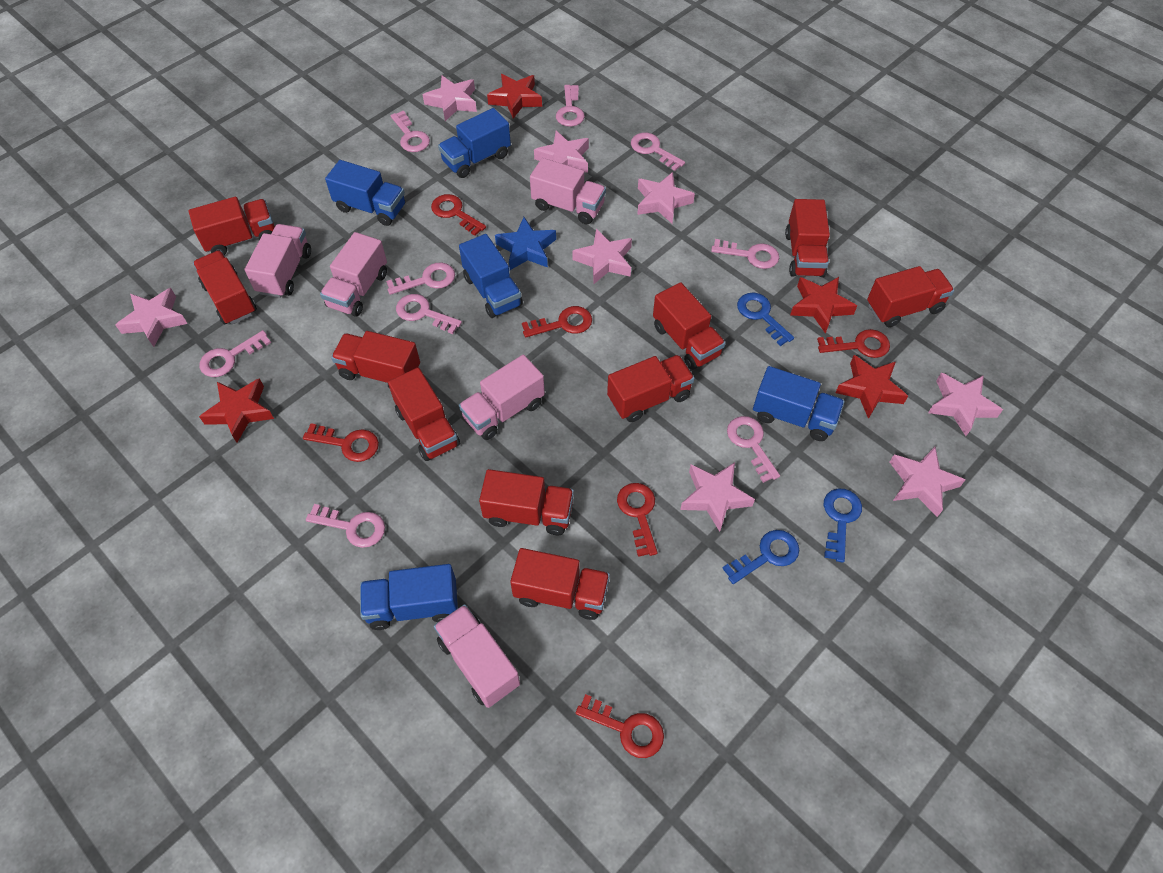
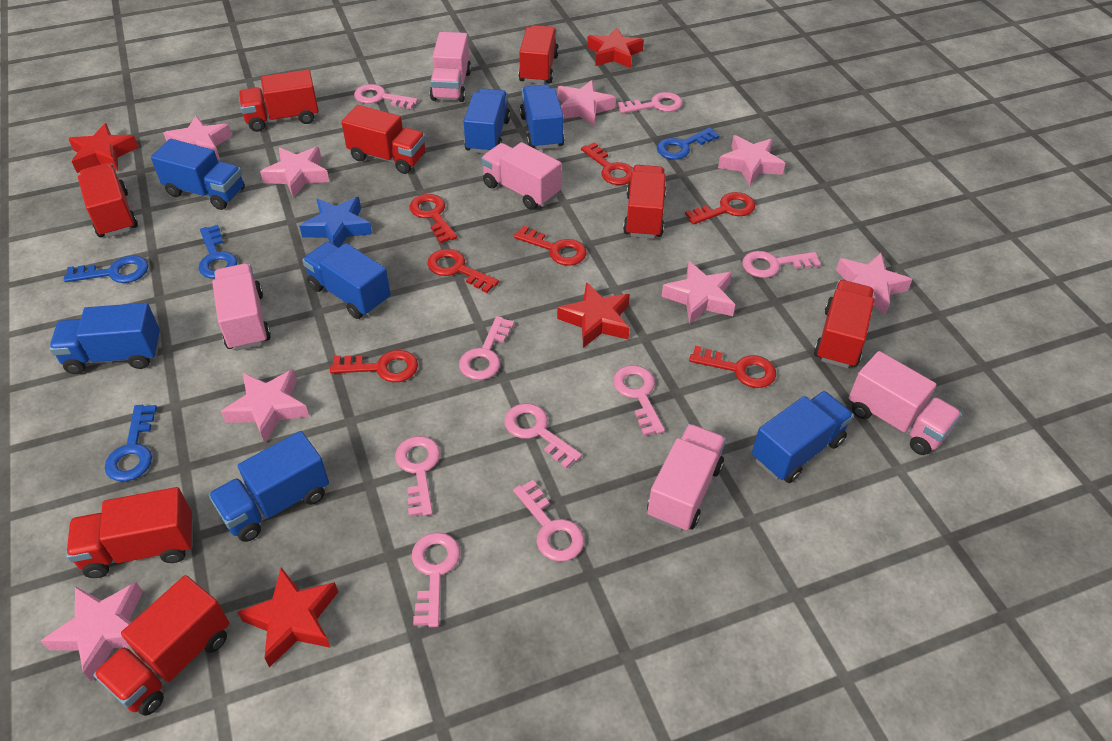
blue key: 3 -> 4
blue truck: 5 -> 7
red key: 6 -> 7
red truck: 10 -> 8

